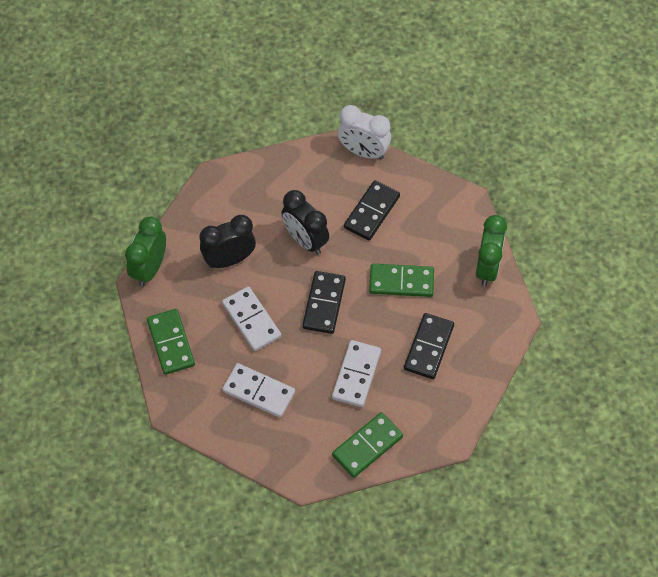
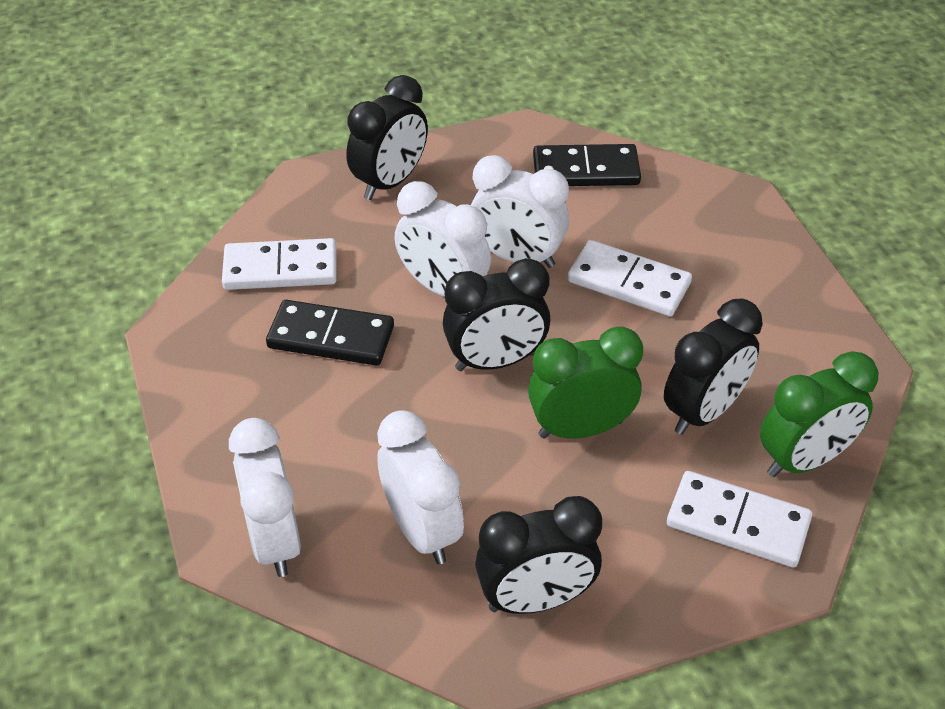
black clock: 2 -> 4
black domino: 3 -> 2
green domino: 3 -> 0
white clock: 1 -> 4

